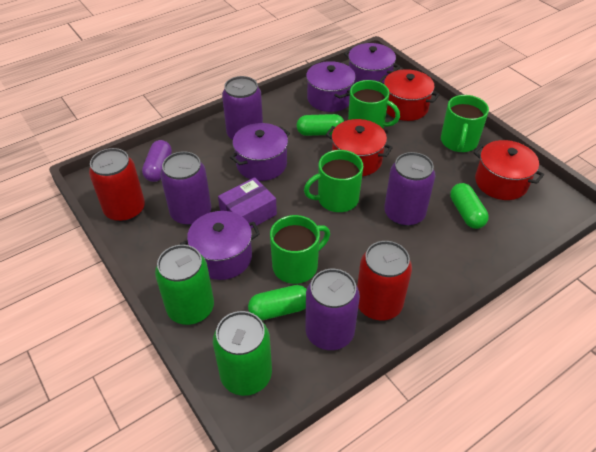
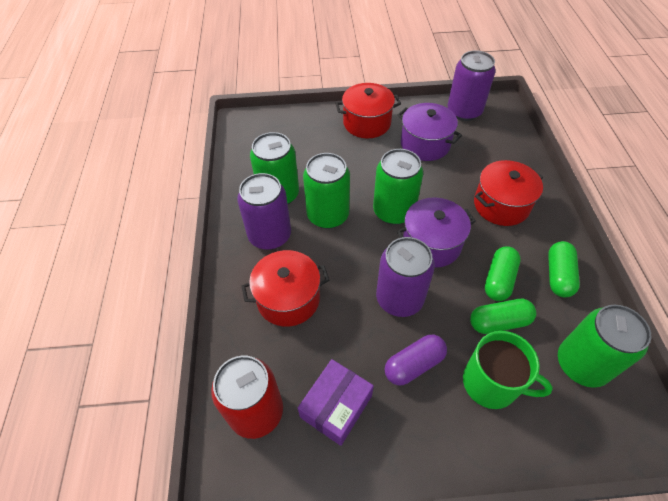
green can: 2 -> 4
green mug: 4 -> 1
purple can: 4 -> 3
purple pot: 4 -> 2
red can: 2 -> 1

